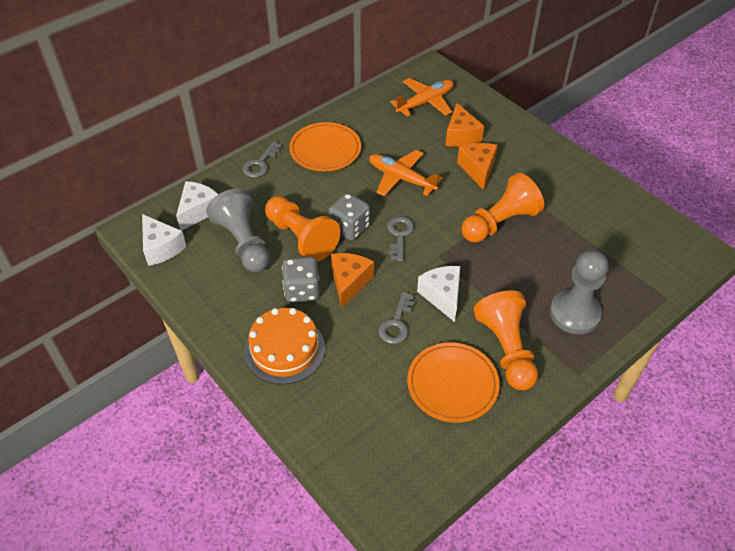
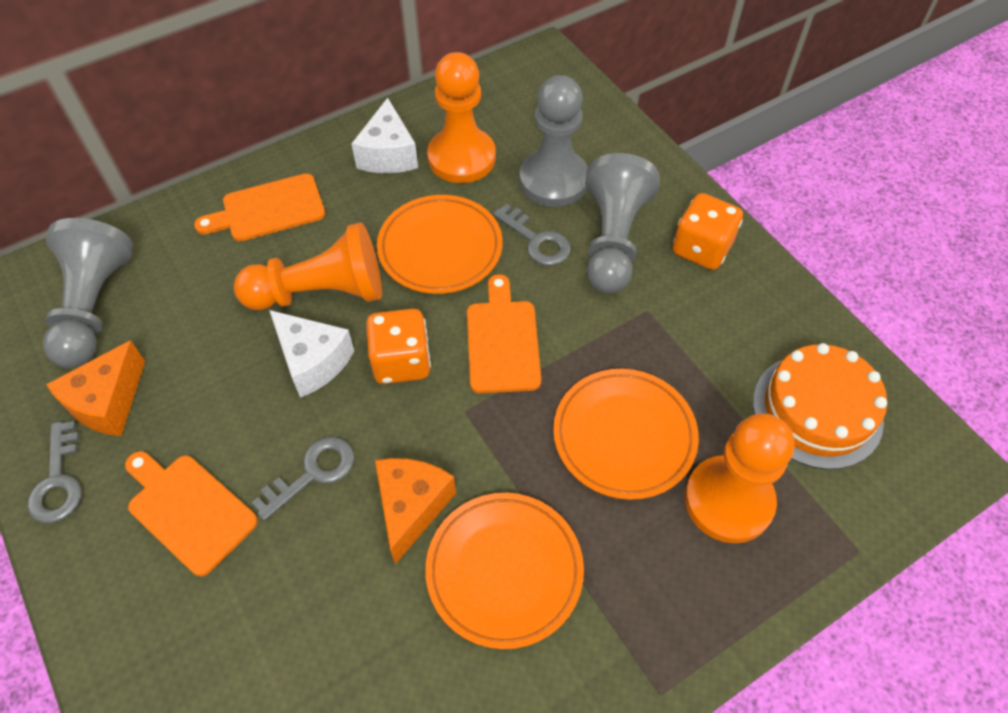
grey dice: 2 -> 0
grey pawn: 2 -> 3
orange cheese: 3 -> 2
orange cutting board: 0 -> 3
orange dice: 0 -> 2
orange plane: 2 -> 0
orange plate: 2 -> 3
white cheese: 3 -> 2

